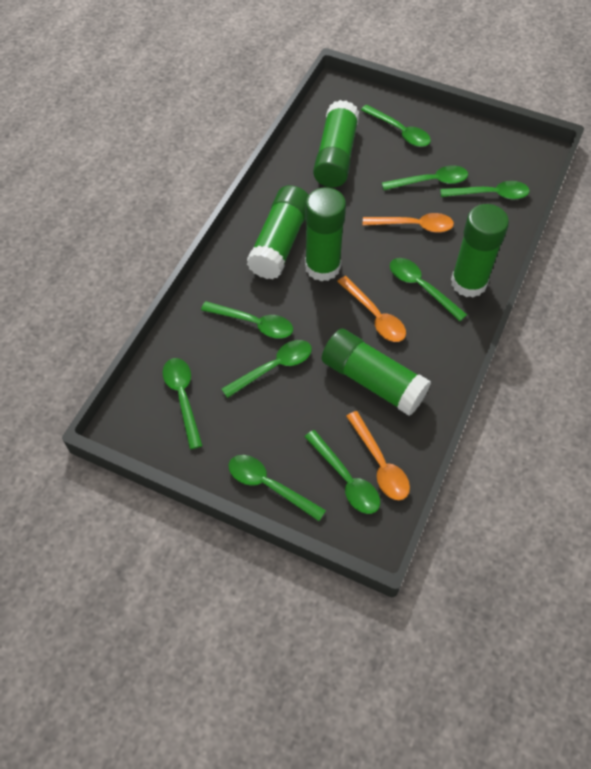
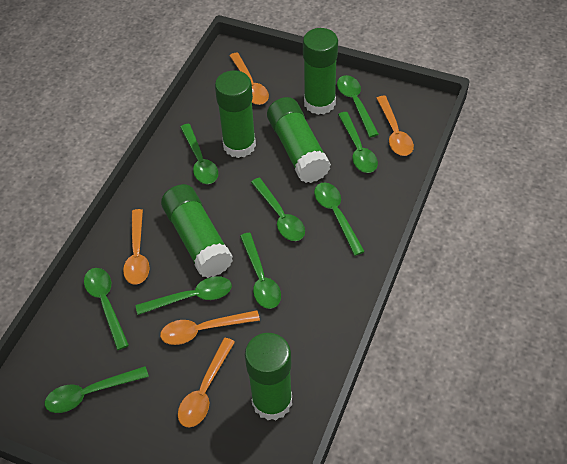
orange spoon: 3 -> 5

